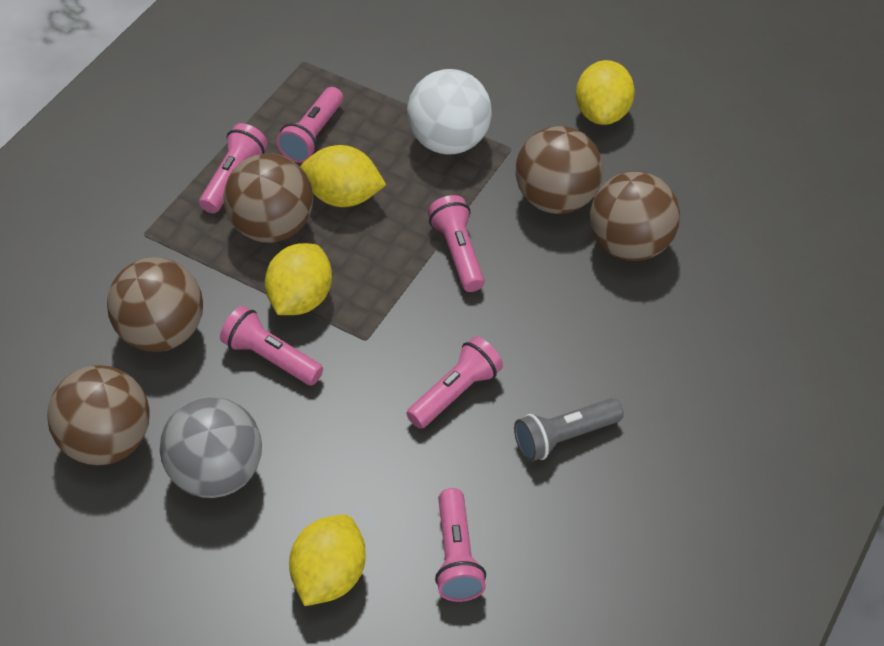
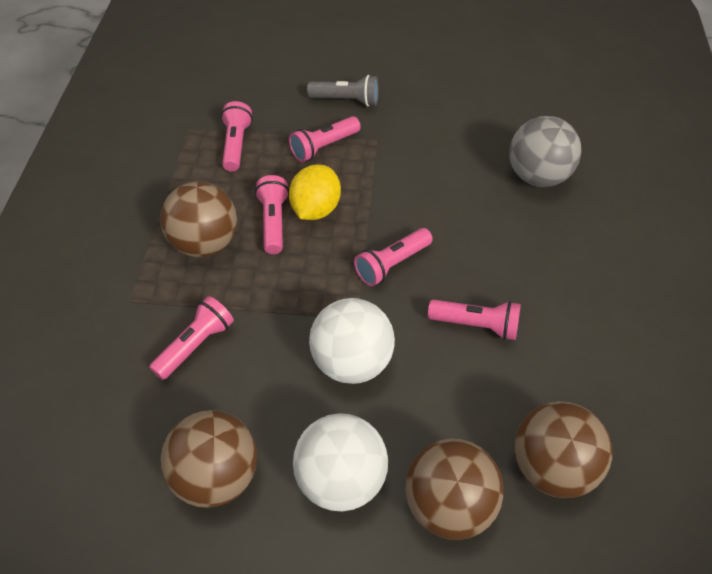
brown ball: 5 -> 4
white ball: 1 -> 2
yellow lemon: 4 -> 1

